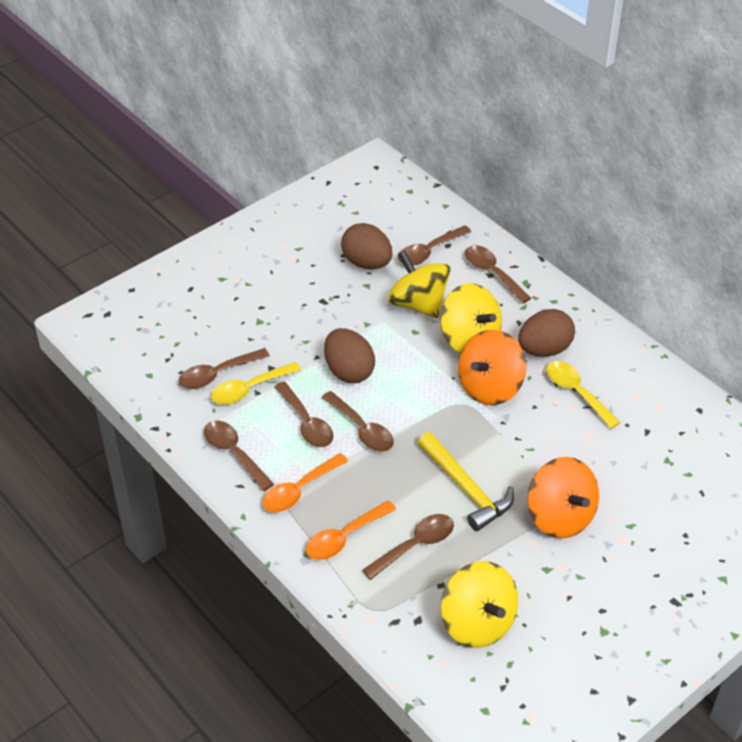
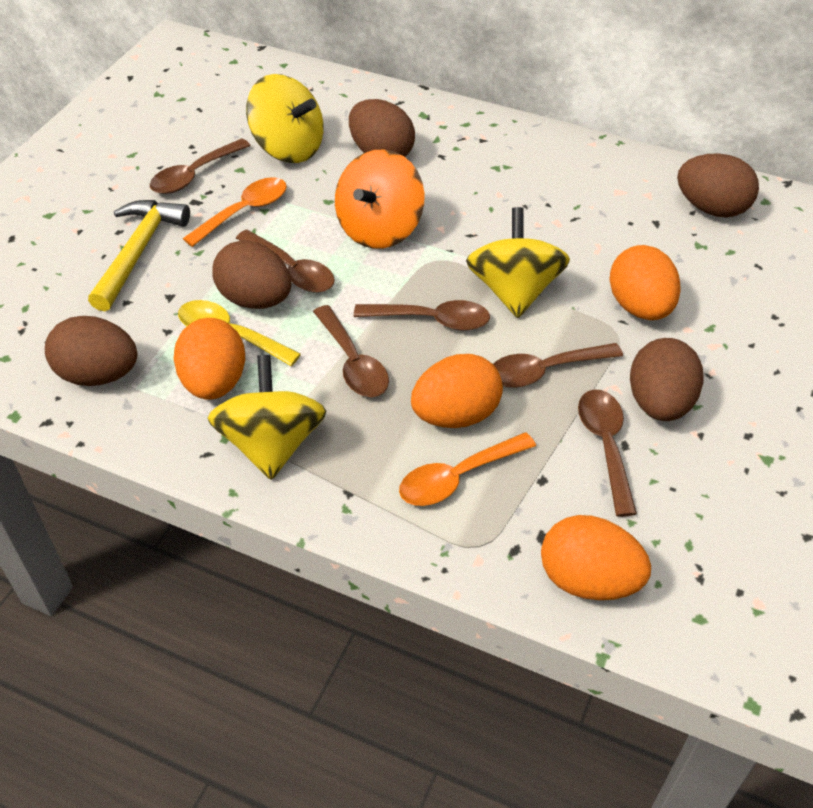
brown egg: 3 -> 5
brown spoon: 7 -> 6
orange egg: 0 -> 4
orange spinning top: 2 -> 1
yellow spoon: 2 -> 1

